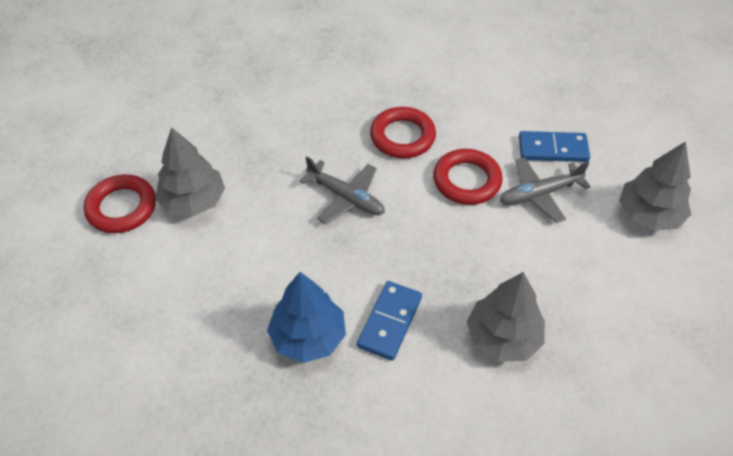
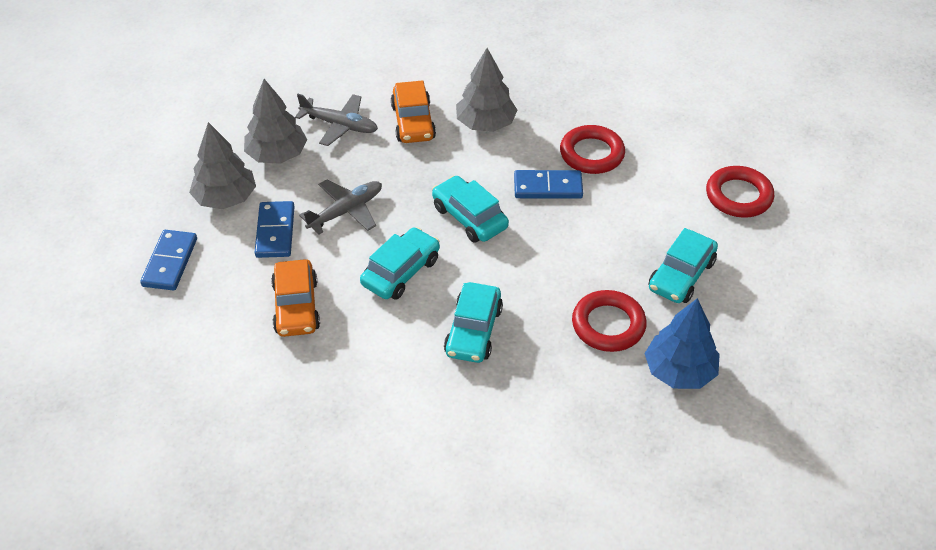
blue domino: 2 -> 3
orange car: 0 -> 2
turquoise car: 0 -> 4

